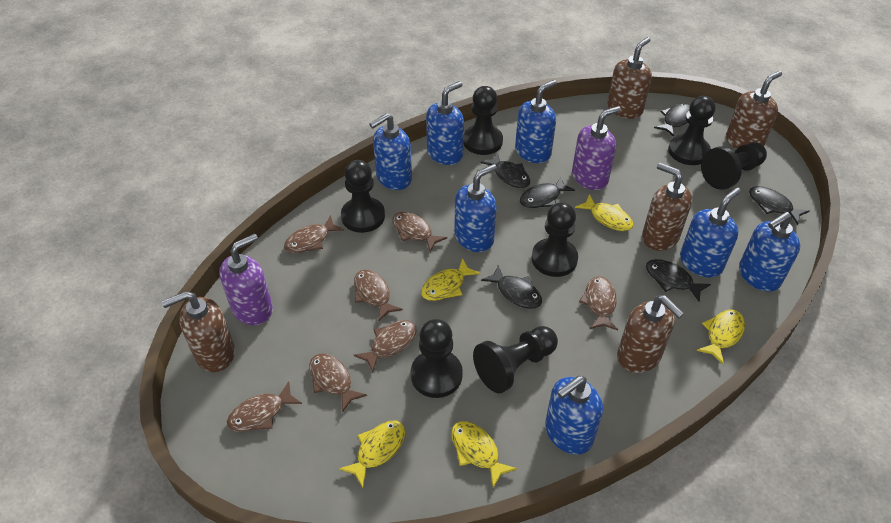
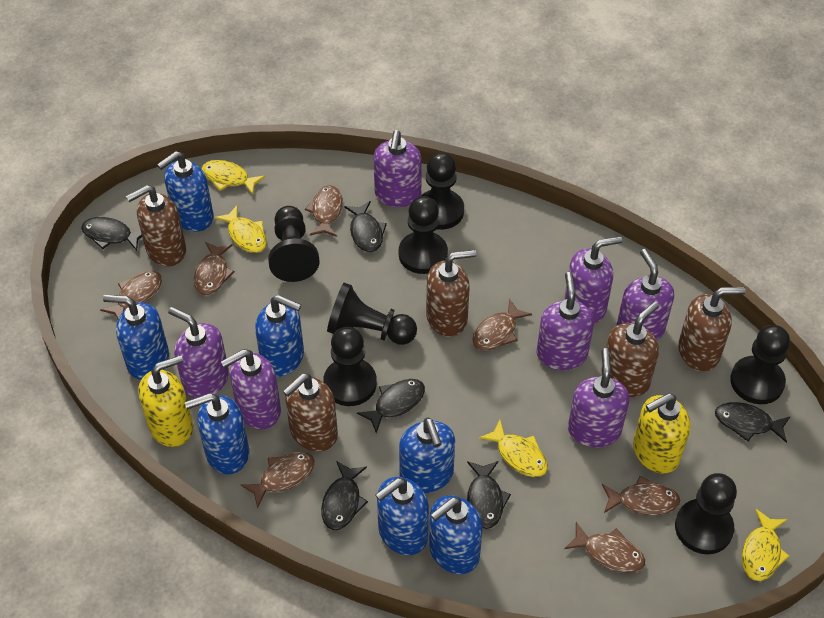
purple soap dispenser: 2 -> 7
yellow fish: 5 -> 4
yellow soap dispenser: 0 -> 2

